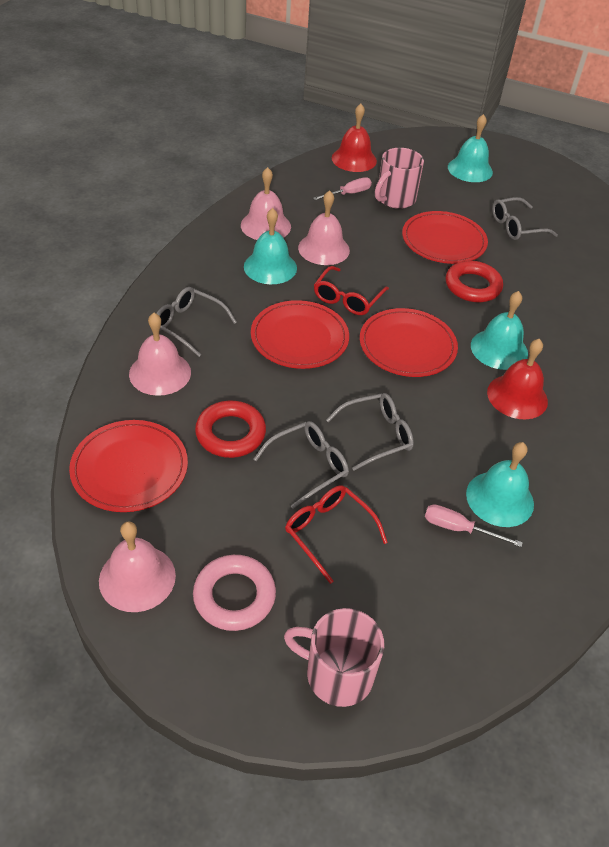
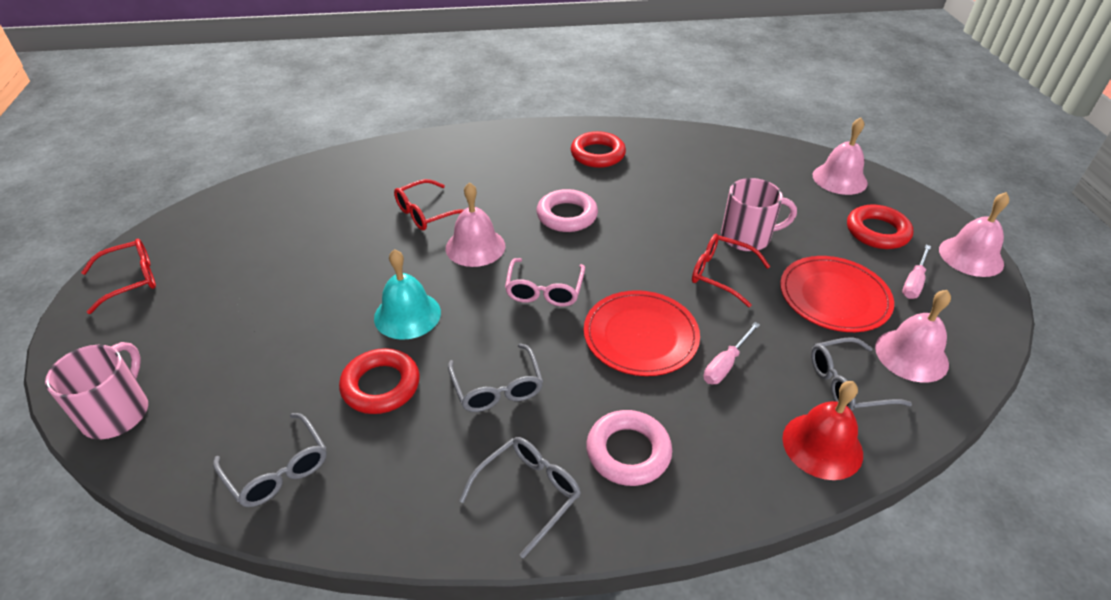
pink glasses: 0 -> 1
pink ring: 1 -> 2
red bell: 2 -> 1
red glasses: 2 -> 3
red plate: 4 -> 2
red ring: 2 -> 3
turquoise bell: 4 -> 1

